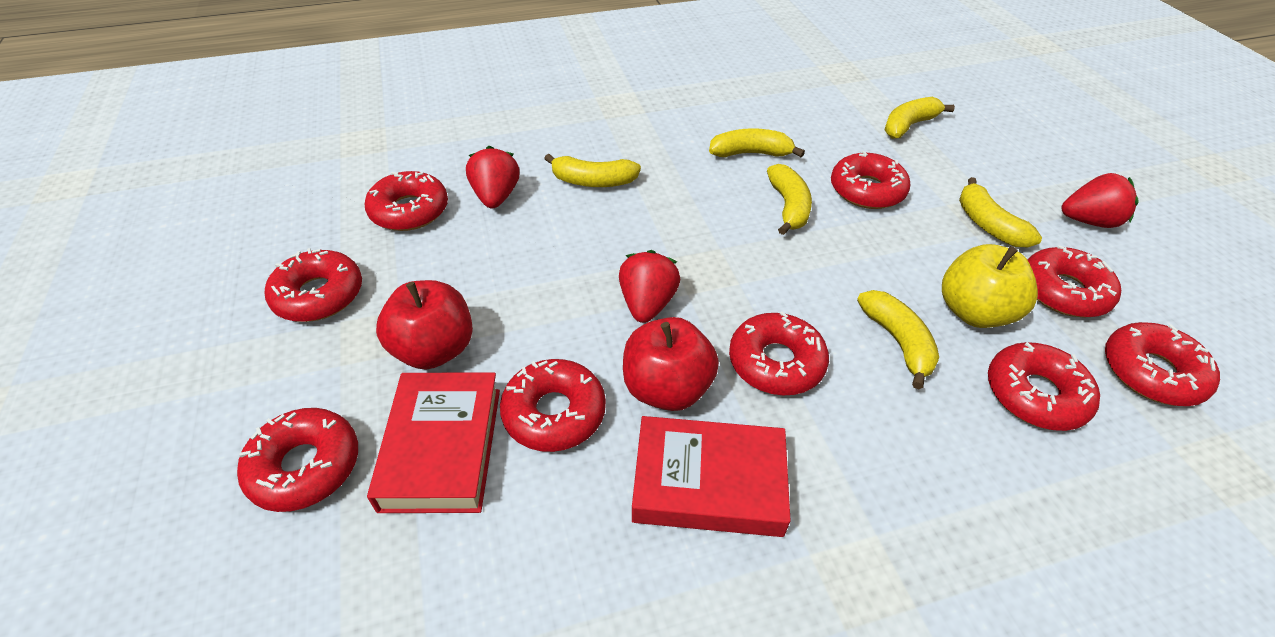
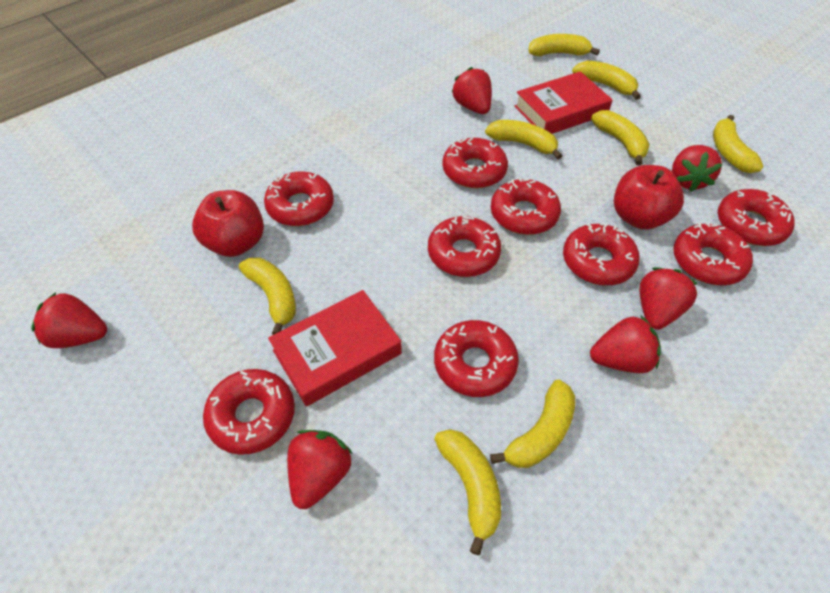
red strawberry: 3 -> 6
yellow apple: 1 -> 0
yellow banana: 6 -> 8

